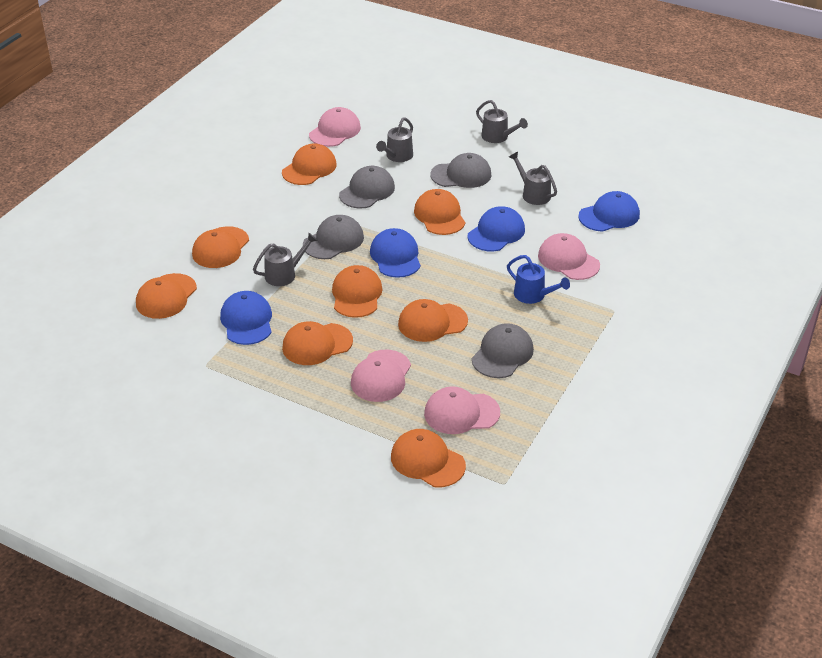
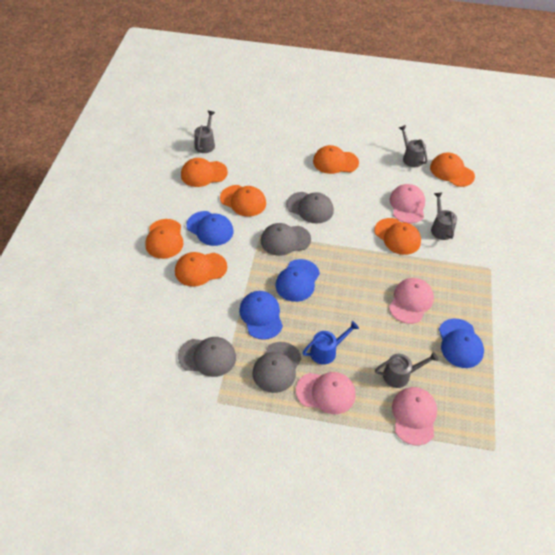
orange cap: 8 -> 7

